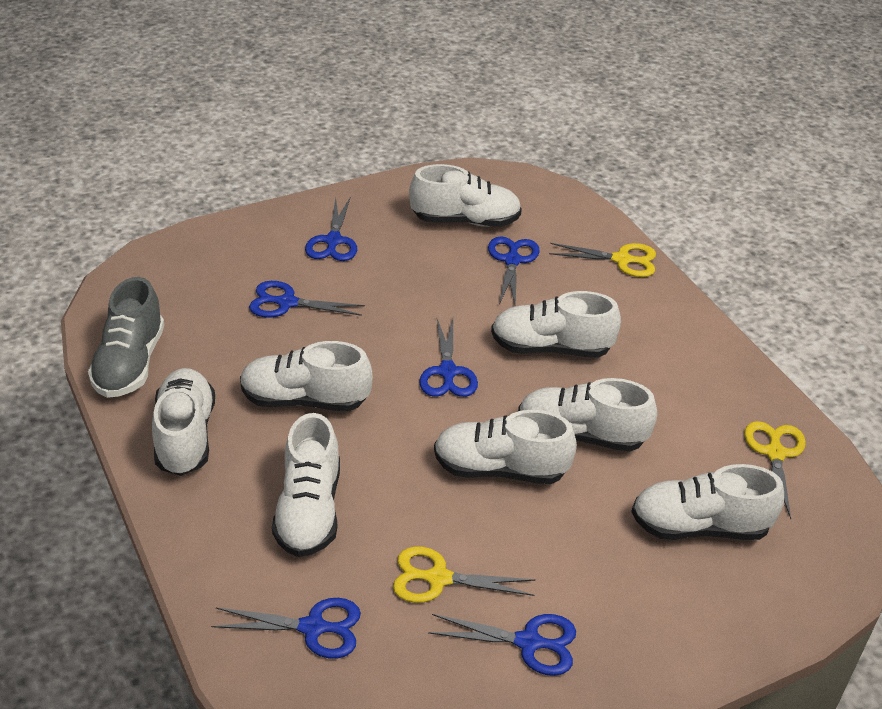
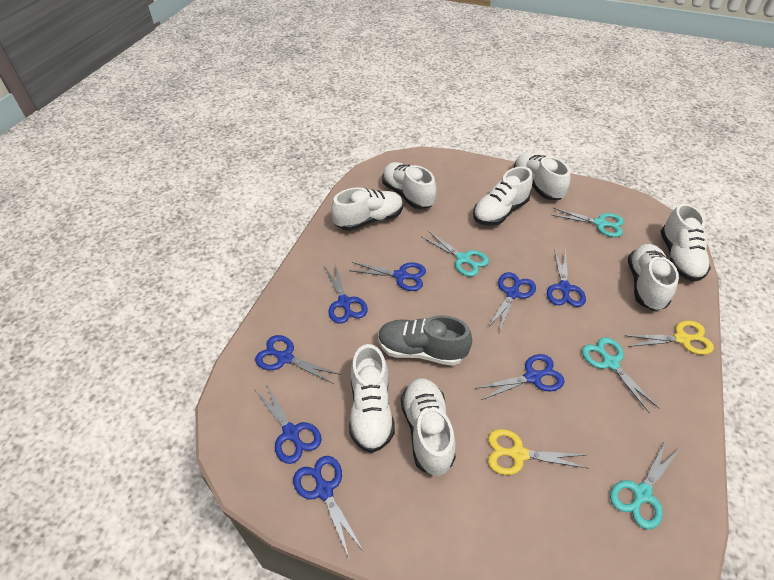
blue scissors: 6 -> 8
turquoise scissors: 0 -> 4
yellow scissors: 3 -> 2

